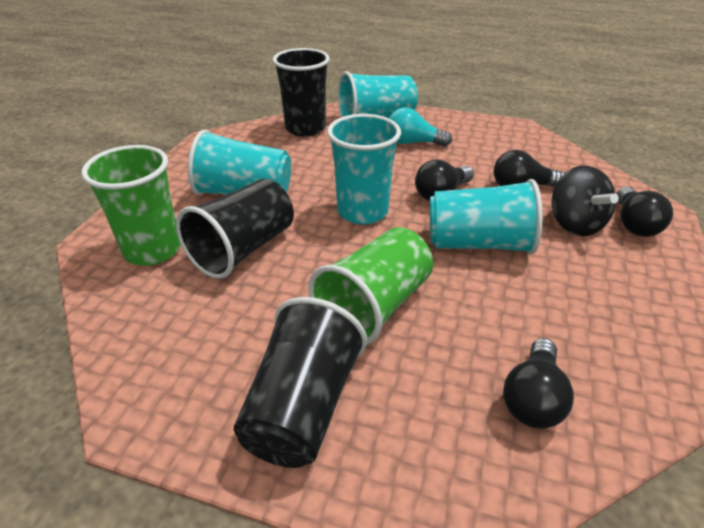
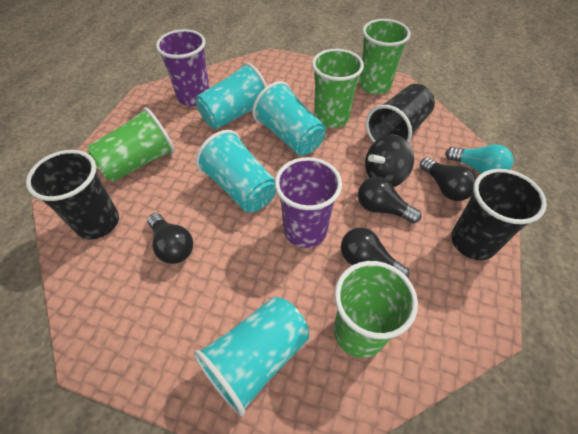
green cup: 2 -> 4
purple cup: 0 -> 2

